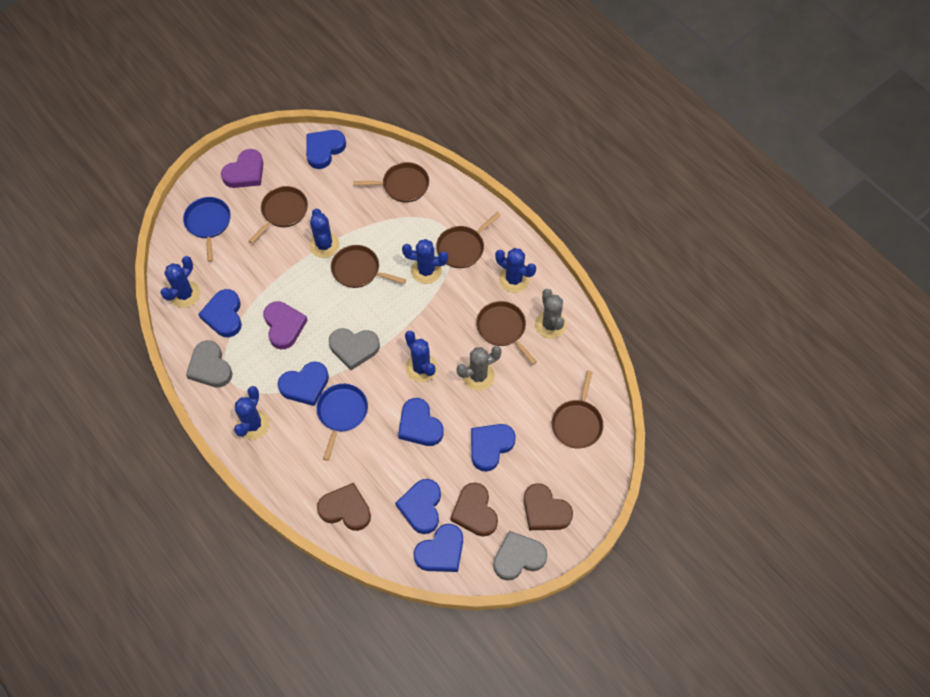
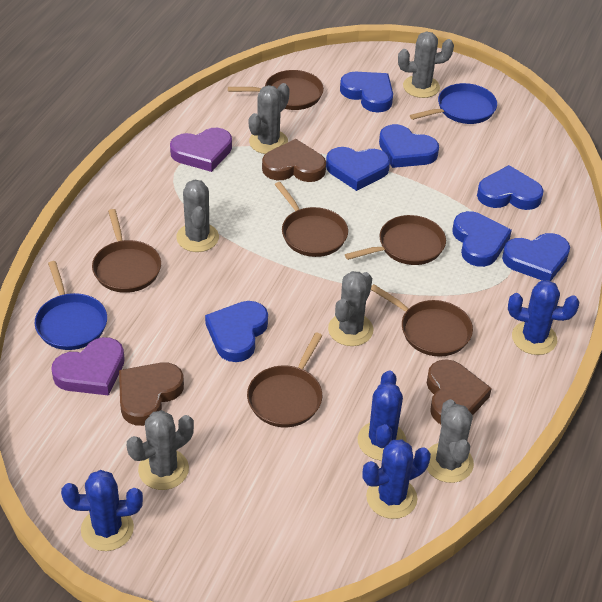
blue cactus: 6 -> 4
grey cactus: 2 -> 6
grey heart: 3 -> 0

